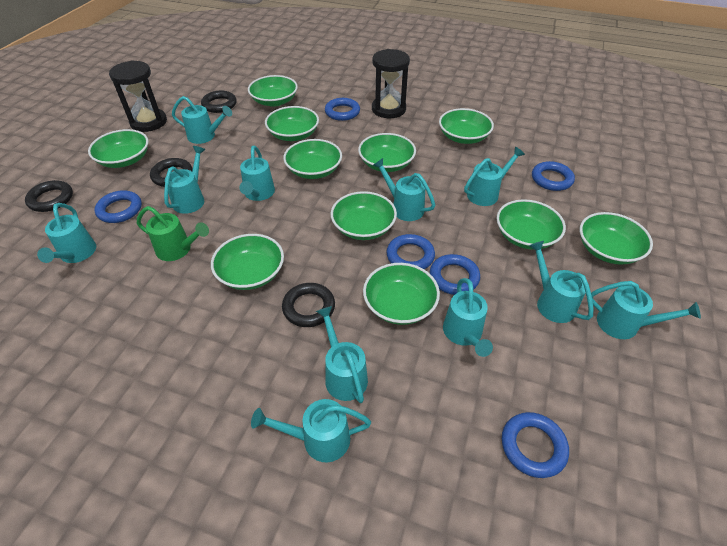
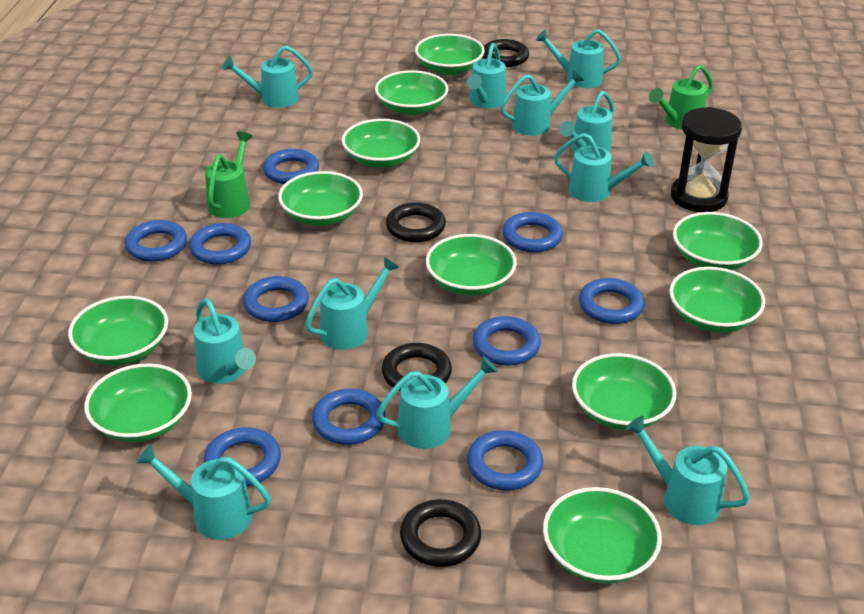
black hourglass: 2 -> 1
blue ring: 6 -> 10
green watering can: 1 -> 2

